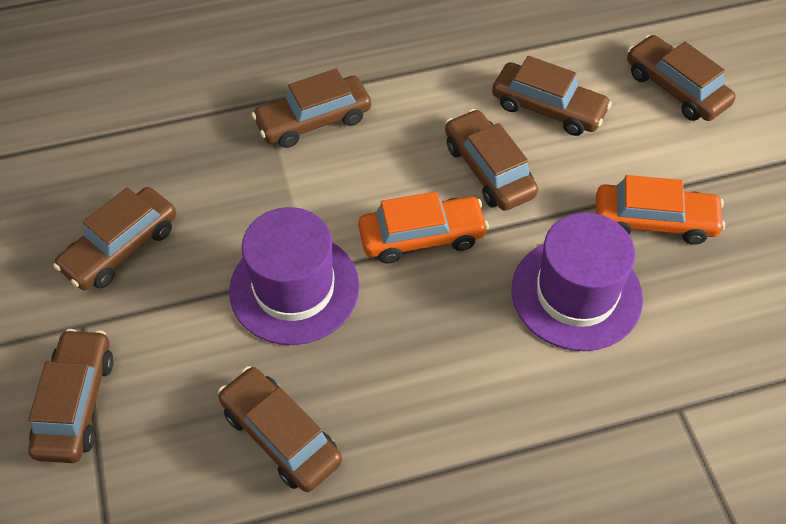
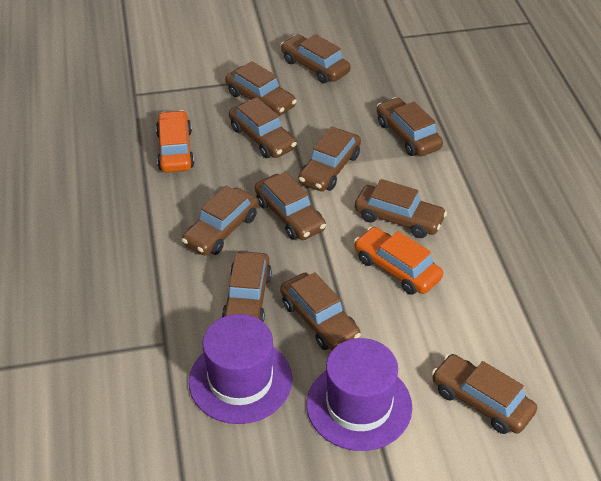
brown car: 7 -> 11

